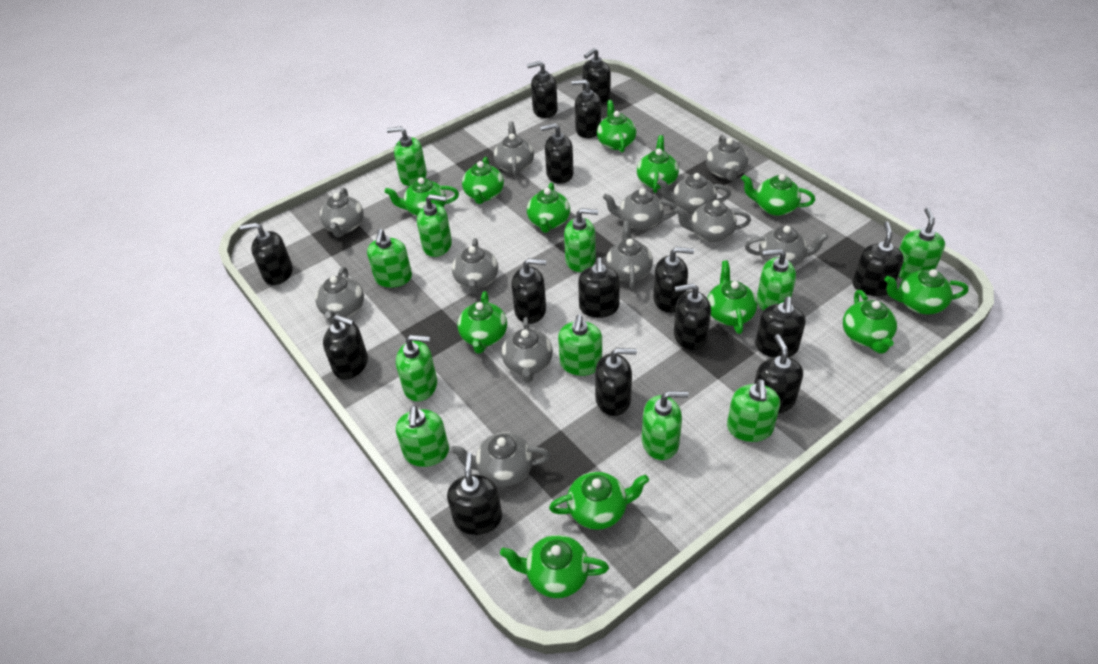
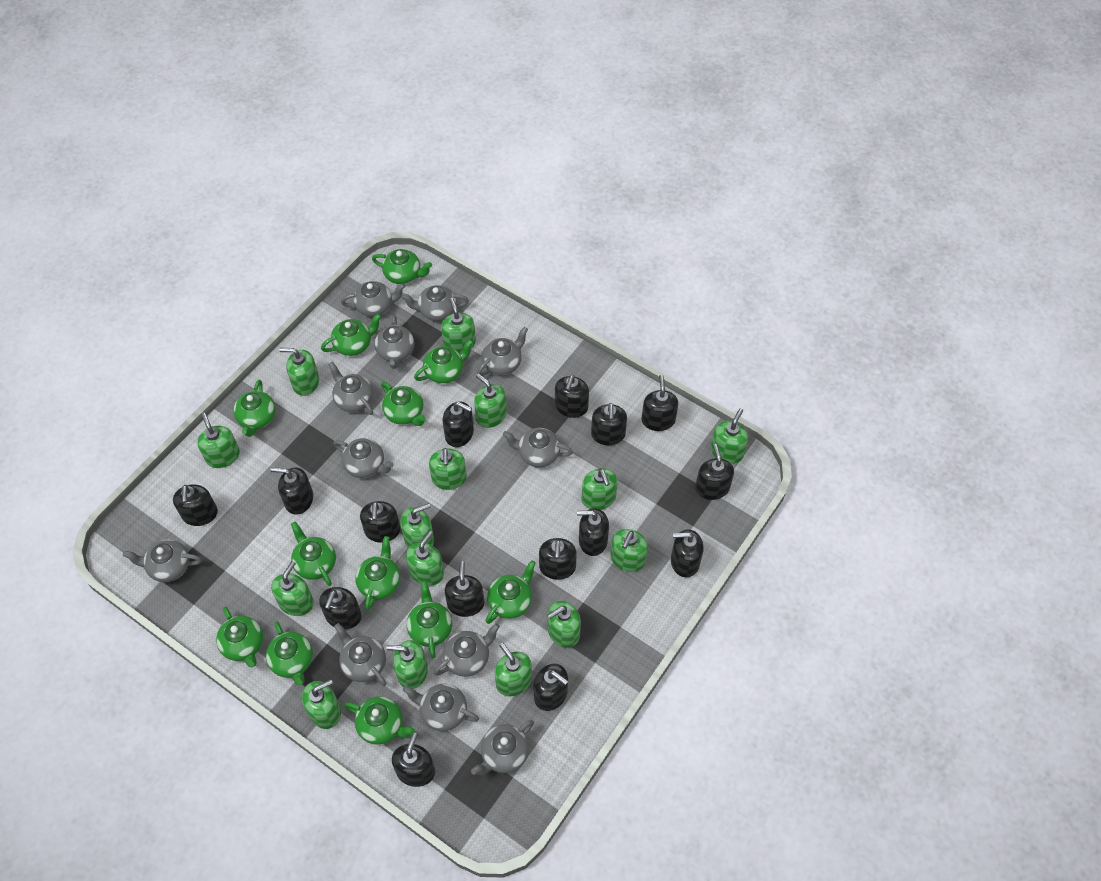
green soap dispenser: 11 -> 15

